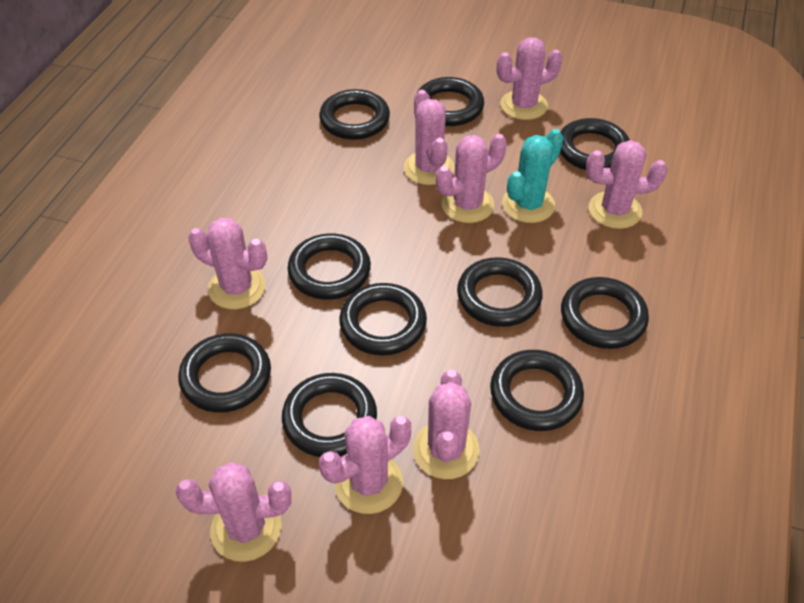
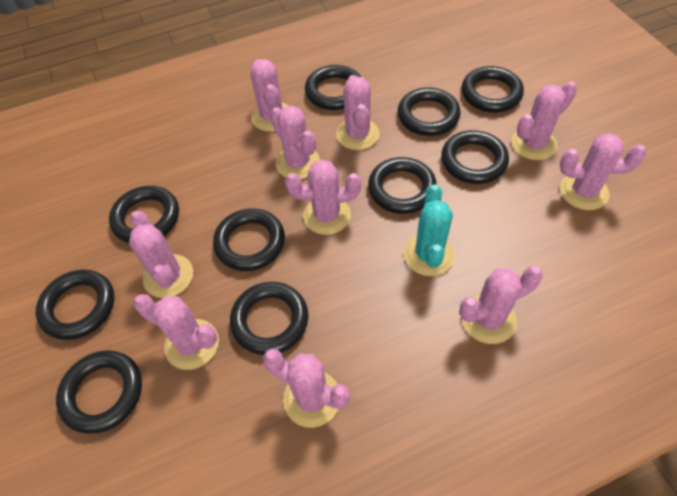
pink cactus: 8 -> 10

